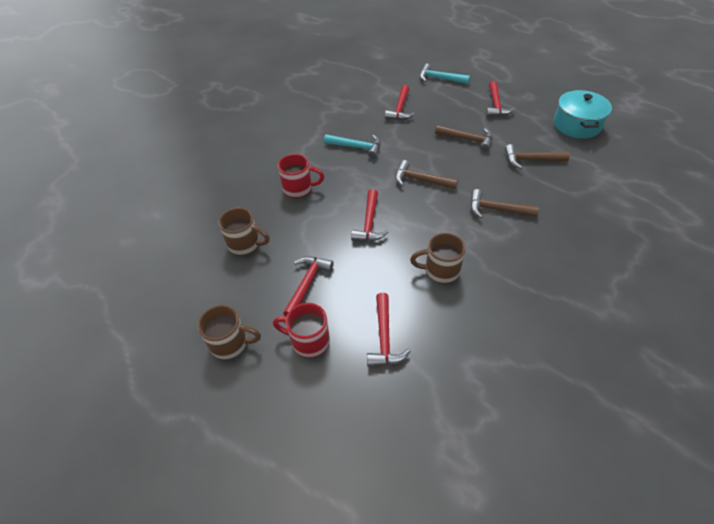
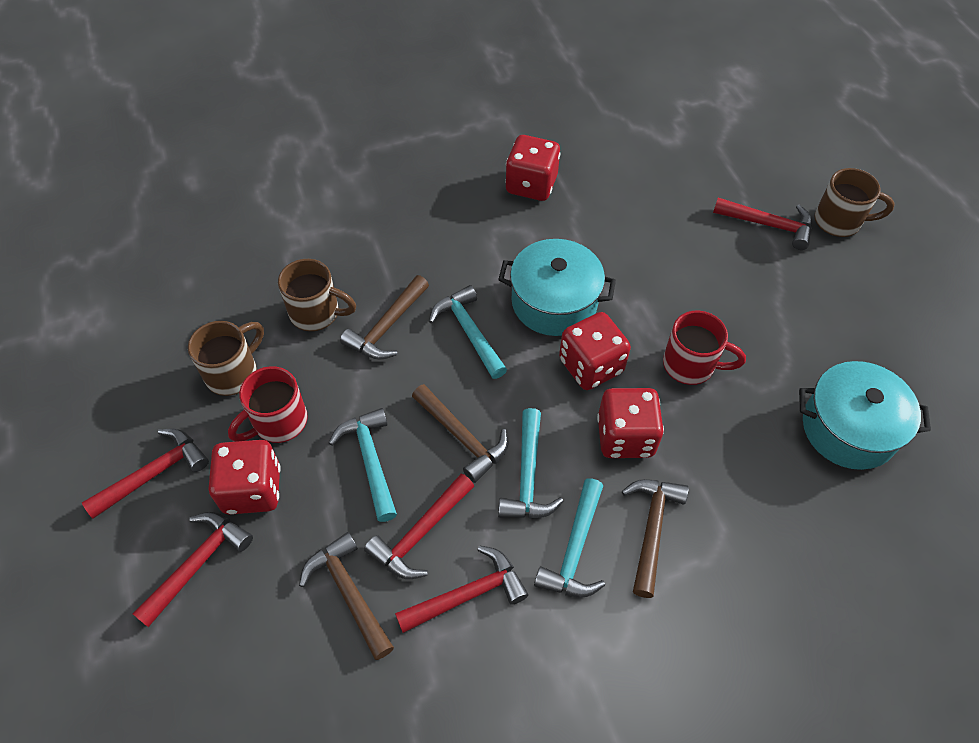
red dice: 0 -> 4
turquoise hammer: 2 -> 4
turquoise pot: 1 -> 2

